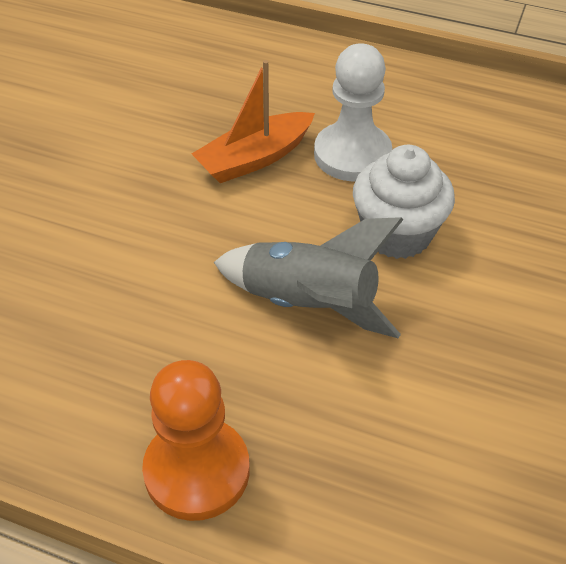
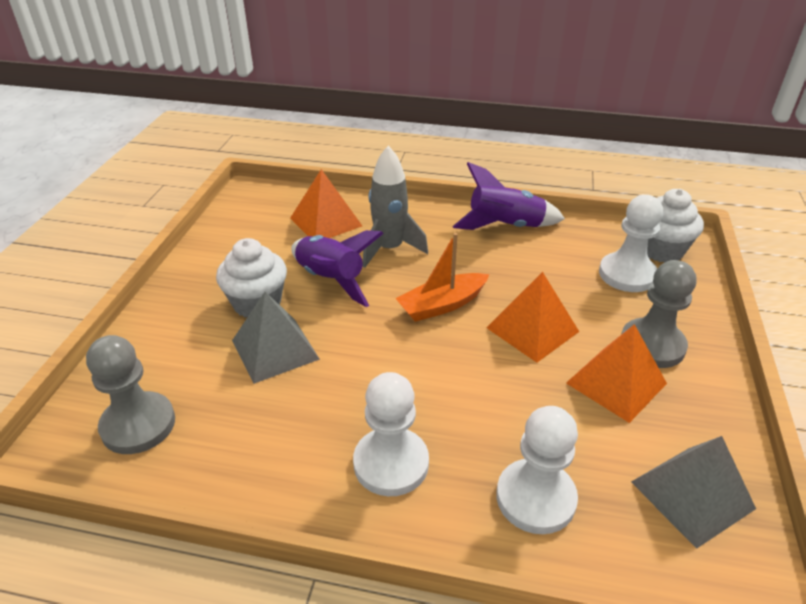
grey pawn: 0 -> 2
grey pyramid: 0 -> 2
orange pawn: 1 -> 0
orange pyramid: 0 -> 3
purple rocket: 0 -> 2
white cupcake: 1 -> 2
white pawn: 1 -> 3

